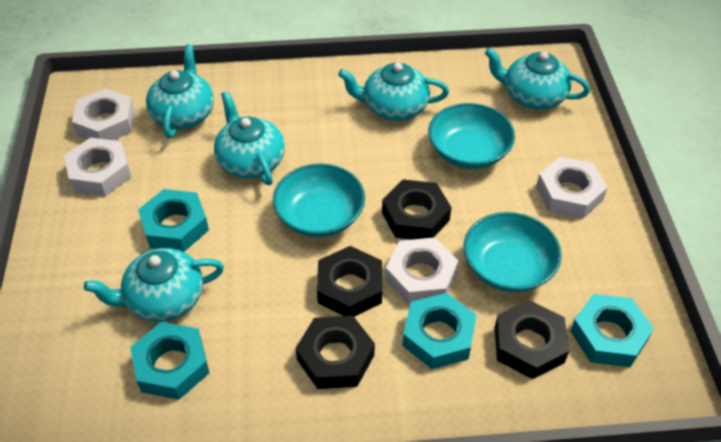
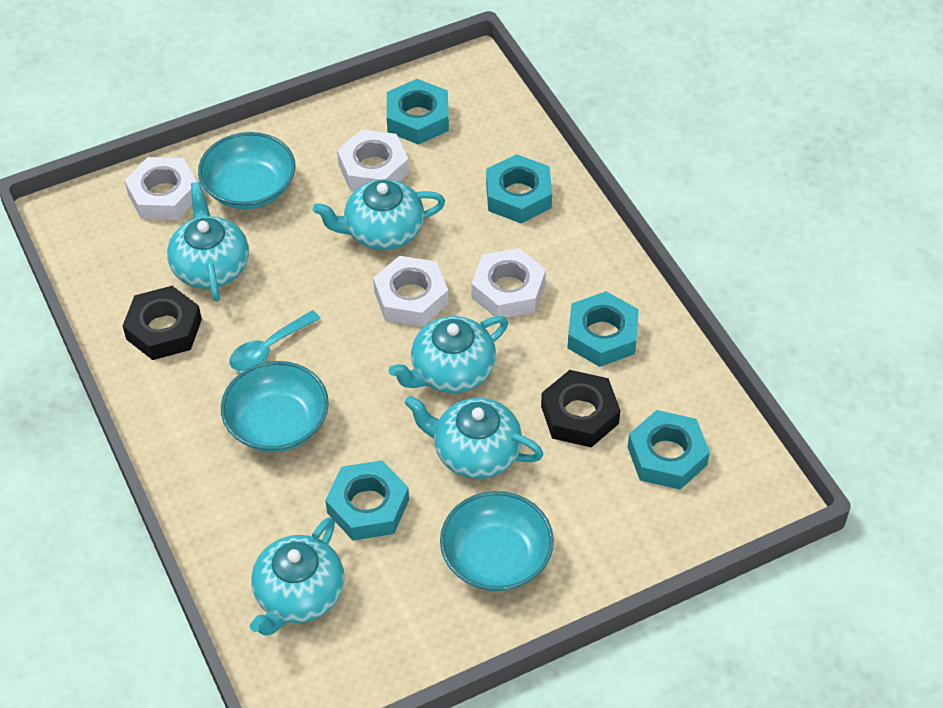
black nut: 4 -> 2
turquoise nut: 4 -> 5
turquoise spoon: 0 -> 1

